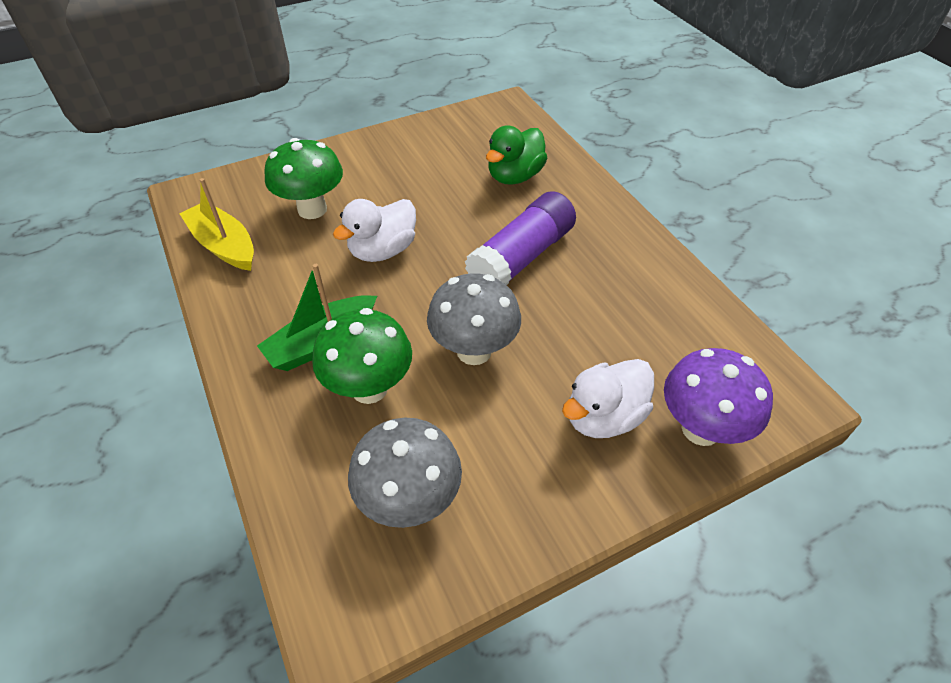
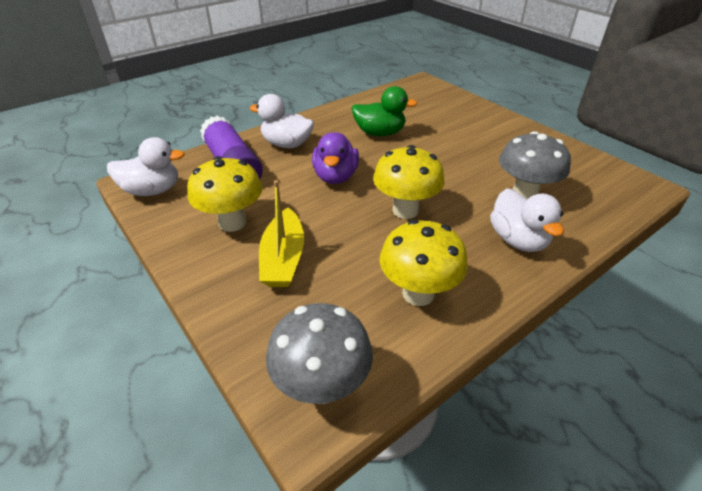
green boat: 1 -> 0
green mushroom: 2 -> 0
purple duck: 0 -> 1
purple mushroom: 1 -> 0
white duck: 2 -> 3
yellow mushroom: 0 -> 3

